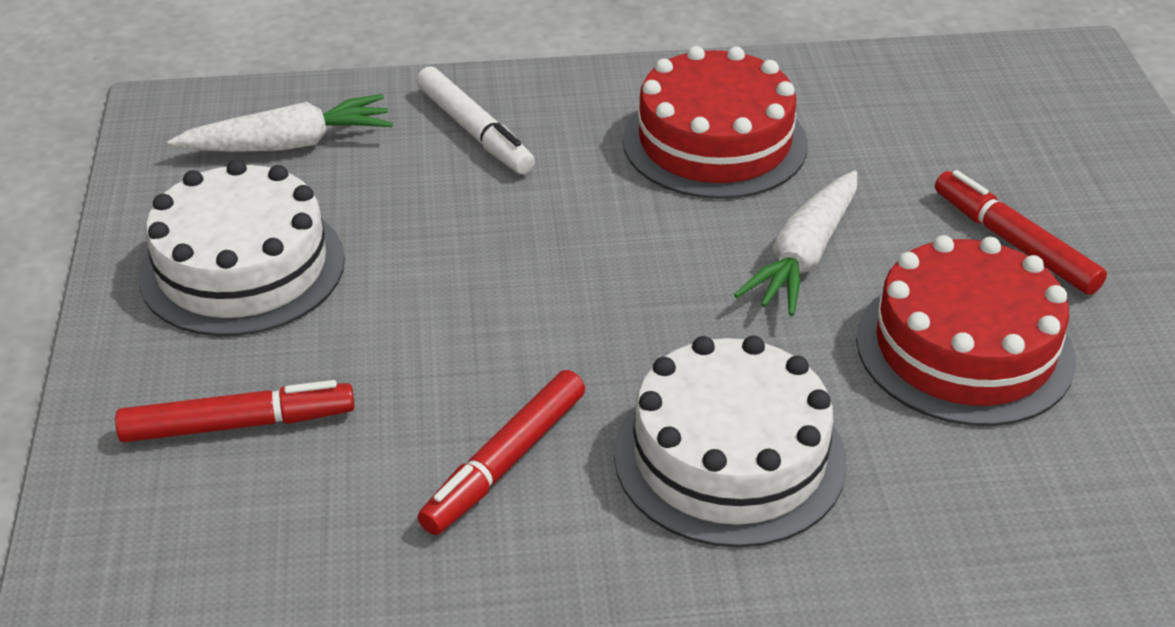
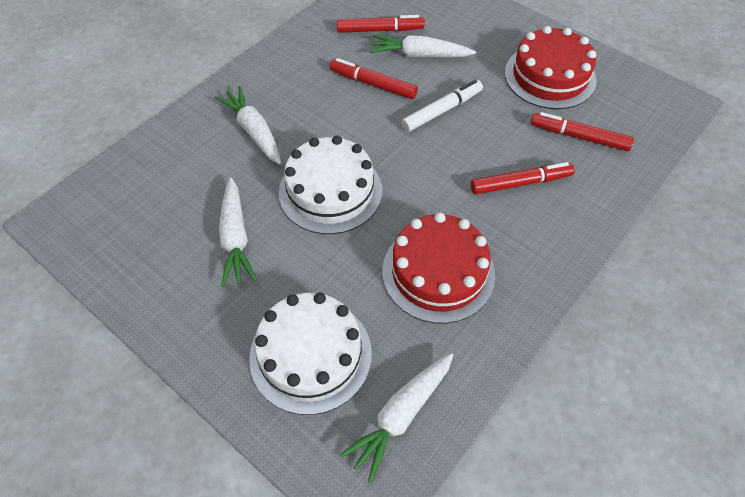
red marker: 3 -> 4
white carrot: 2 -> 4

